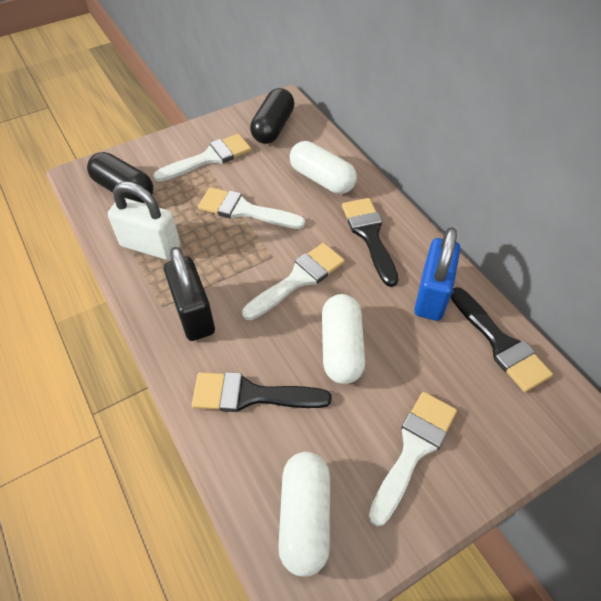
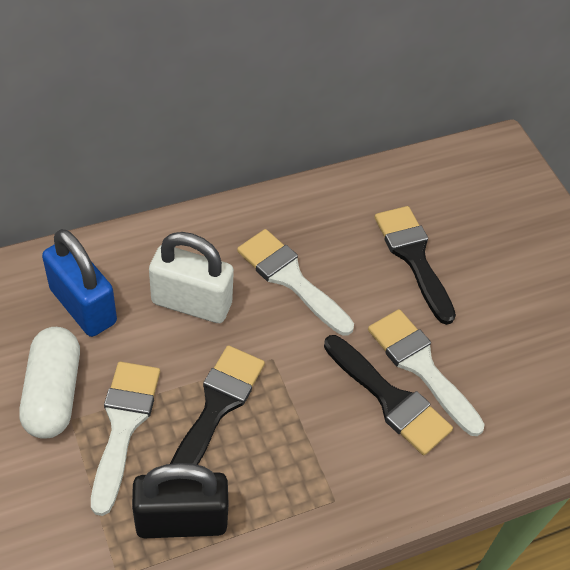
black capsule: 2 -> 0
white brush: 4 -> 3
white capsule: 3 -> 1

